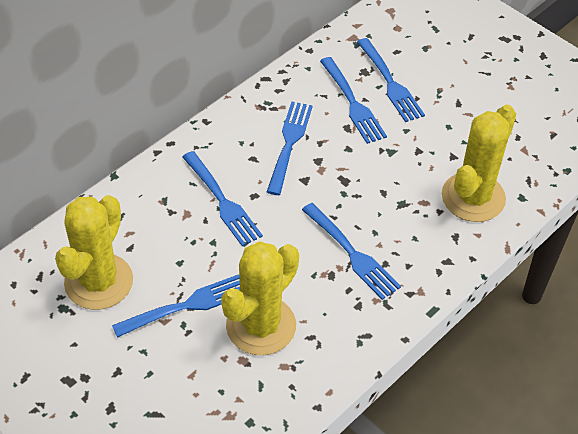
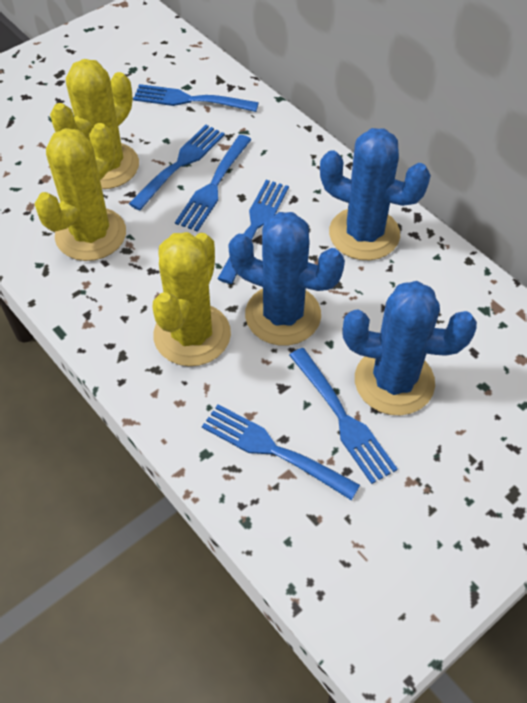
blue cactus: 0 -> 3

